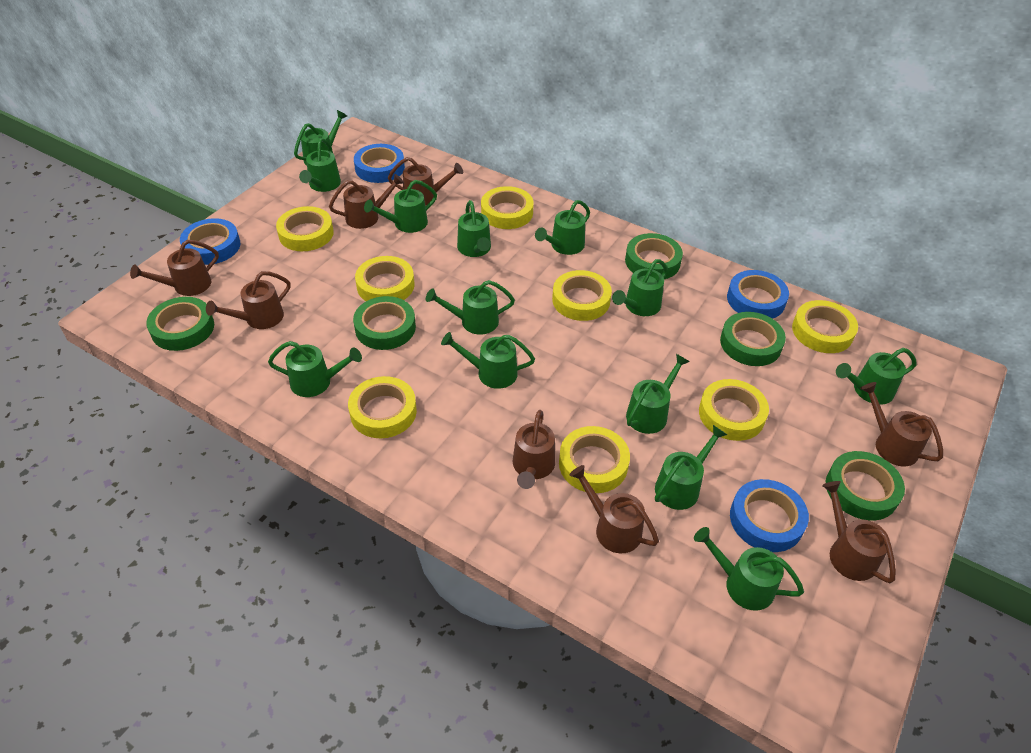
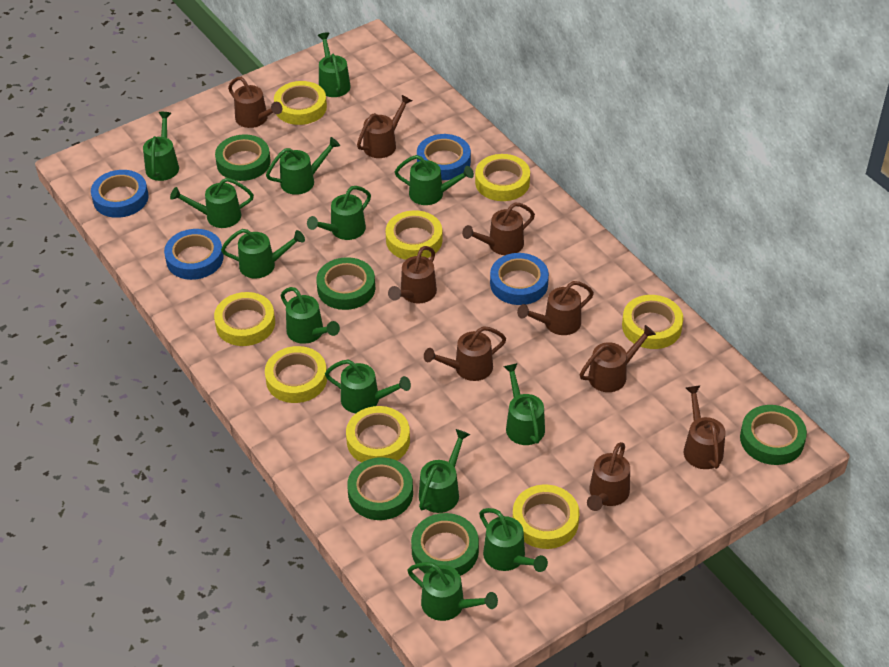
brown watering can: 8 -> 9

